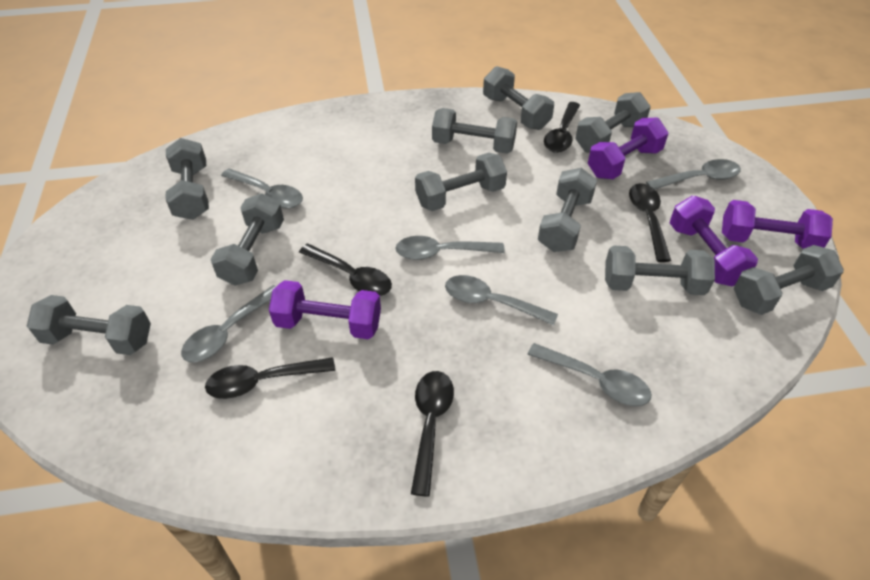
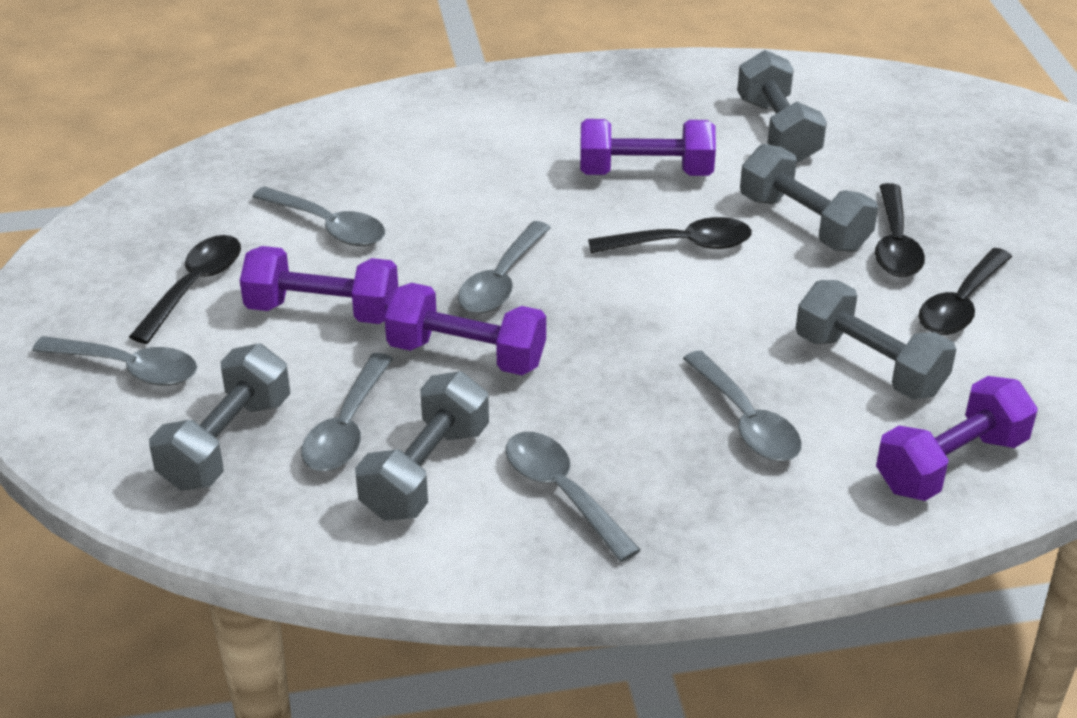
black spoon: 5 -> 4
grey dumbbell: 10 -> 5

